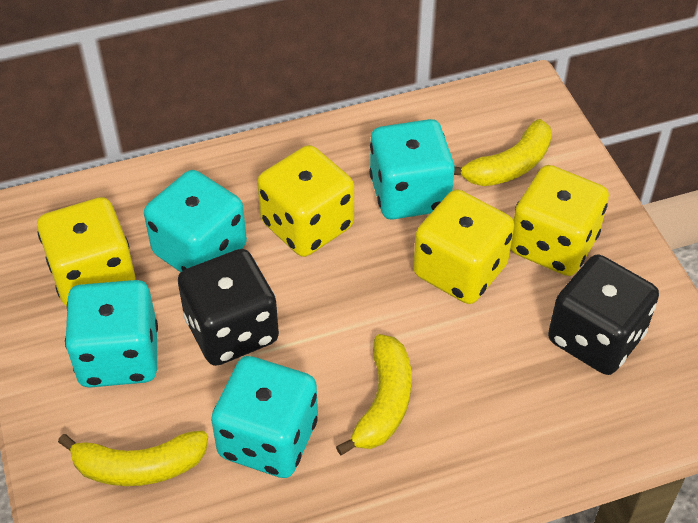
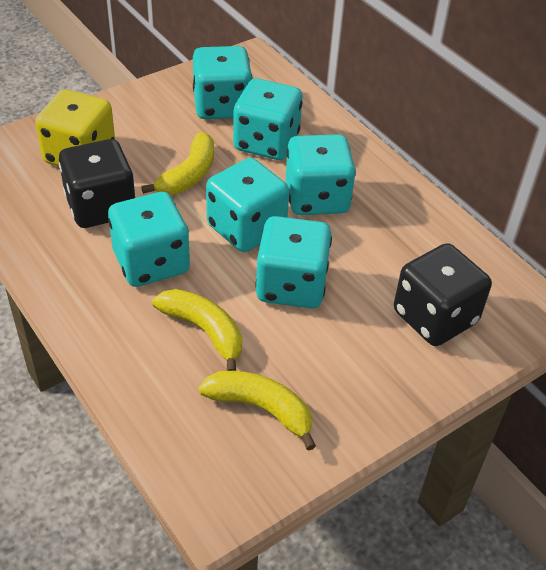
turquoise dice: 4 -> 6
yellow dice: 4 -> 1

